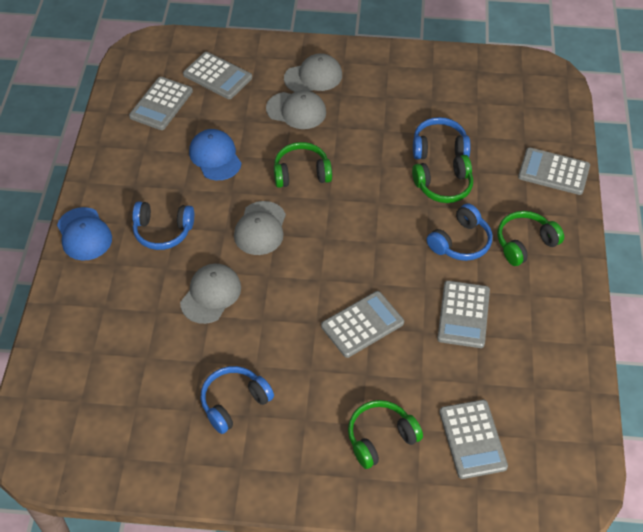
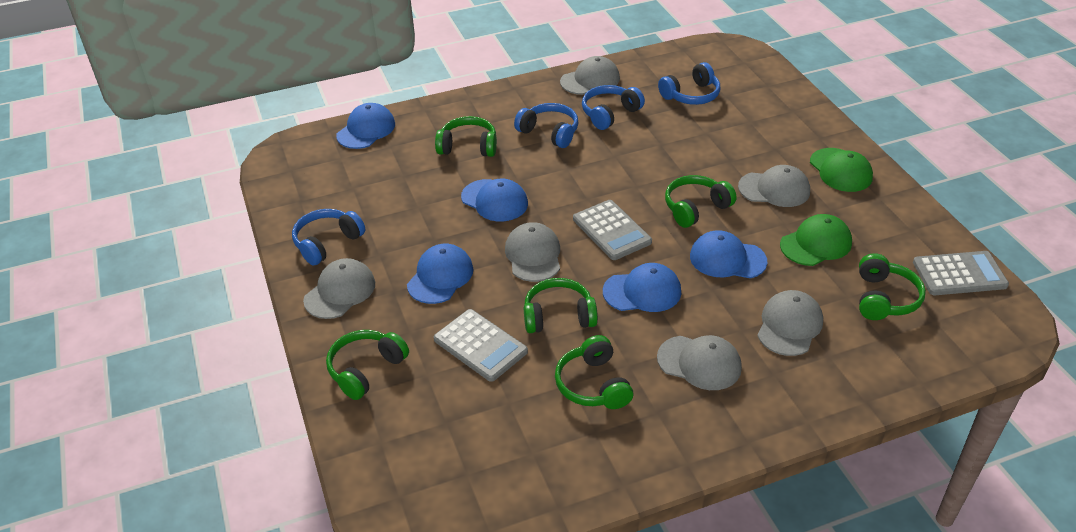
blue cap: 2 -> 5
green cap: 0 -> 2
green headphones: 4 -> 6
grey calculator: 6 -> 3
grey cap: 4 -> 6

